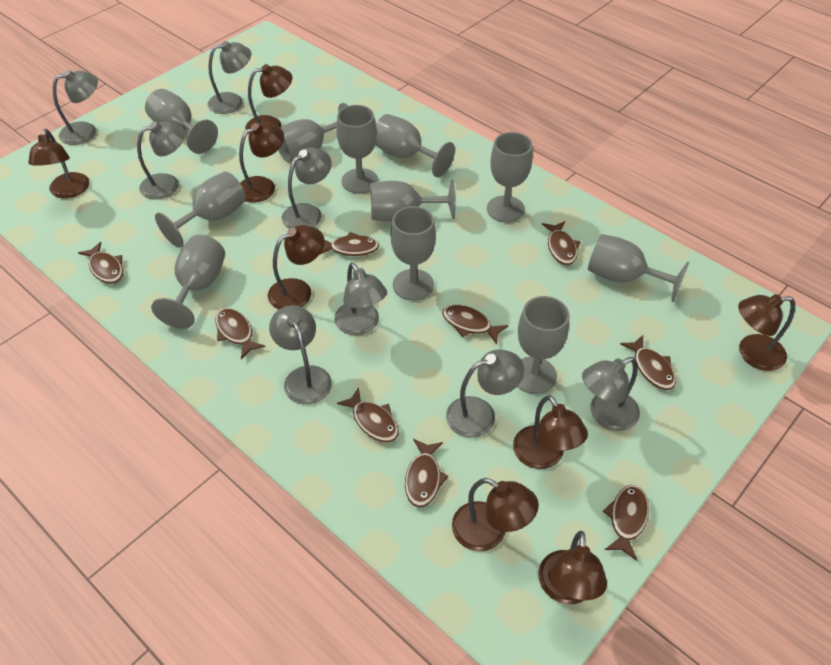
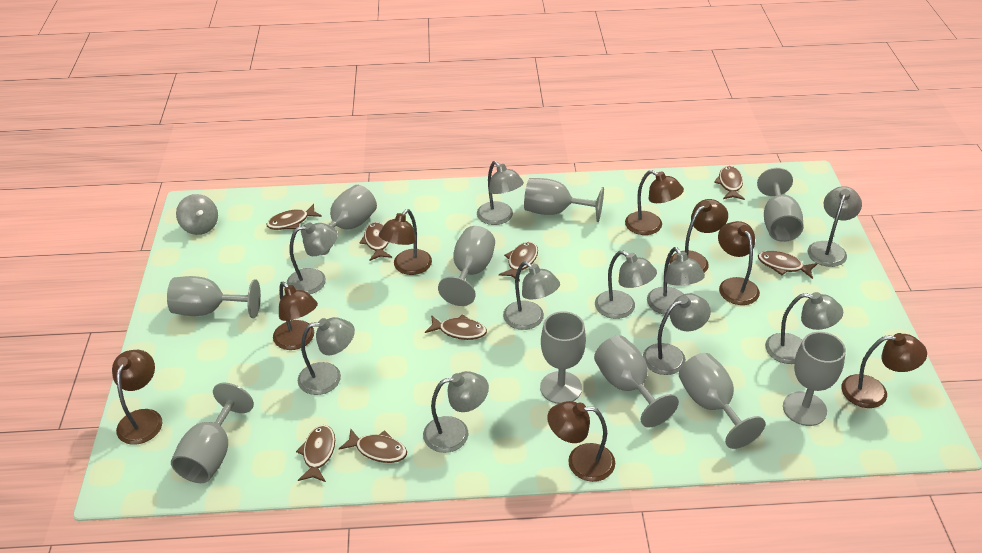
brown fish: 9 -> 8
grey goblet: 11 -> 10
grey lamp: 8 -> 10
grey spinning top: 0 -> 1

